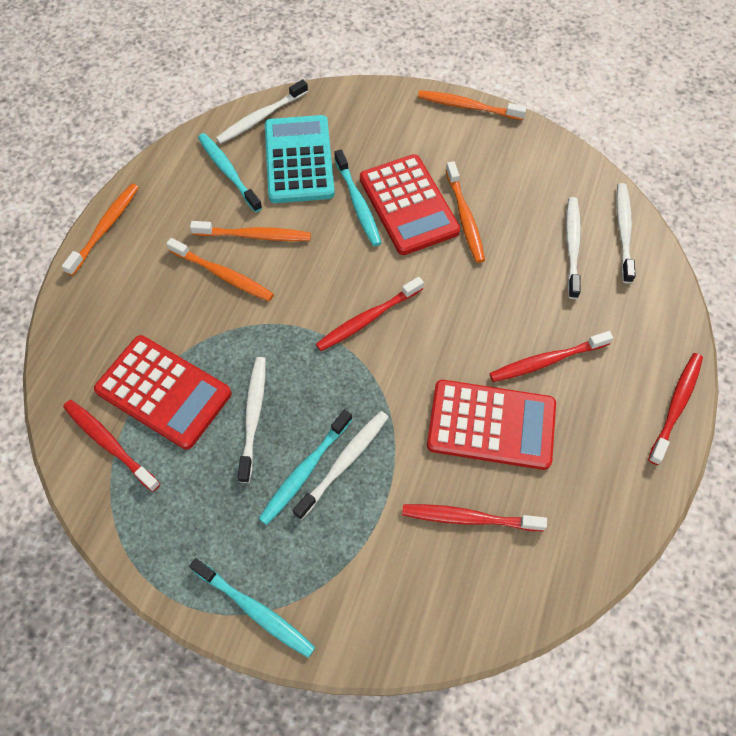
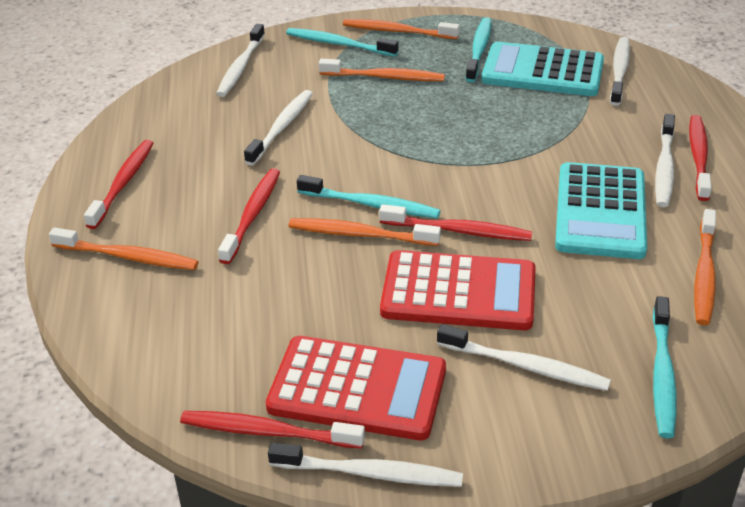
red calculator: 3 -> 2
turquoise calculator: 1 -> 2
white toothbrush: 5 -> 6

